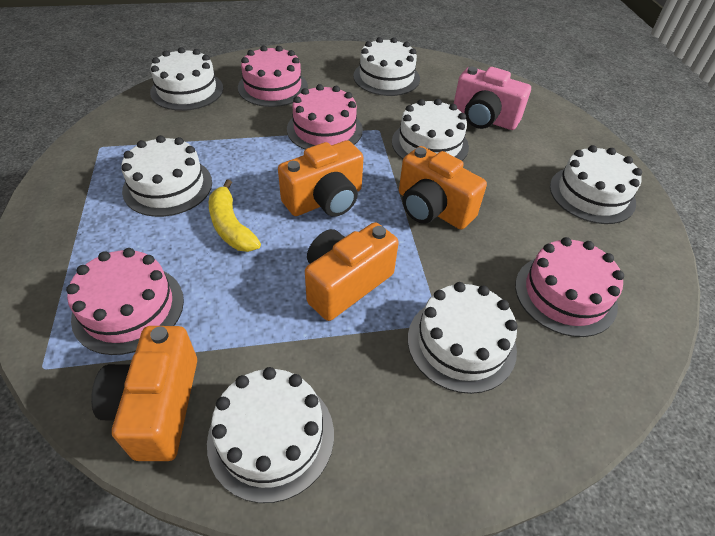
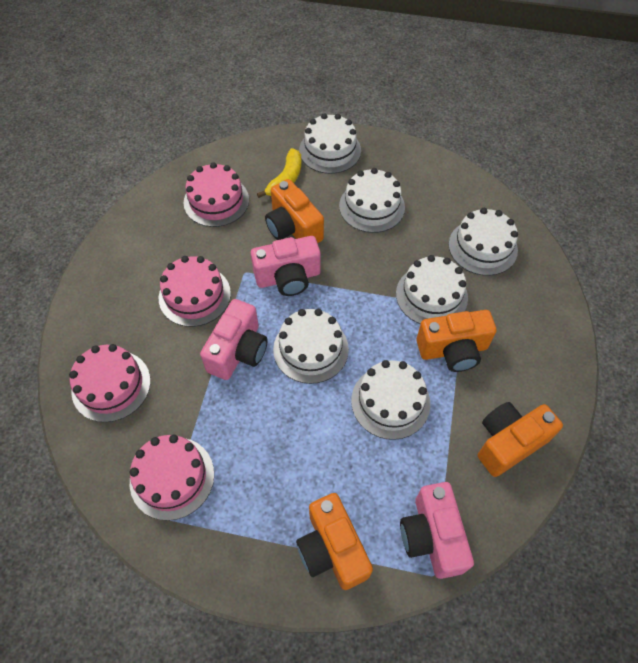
pink camera: 1 -> 3
white cake: 7 -> 6

